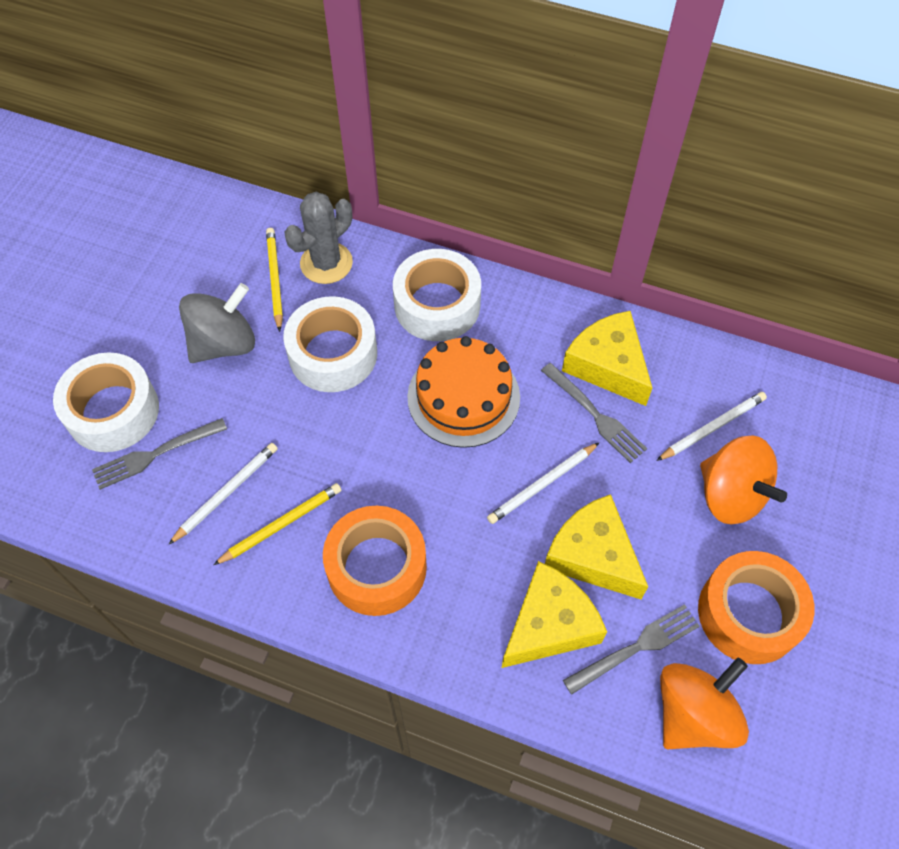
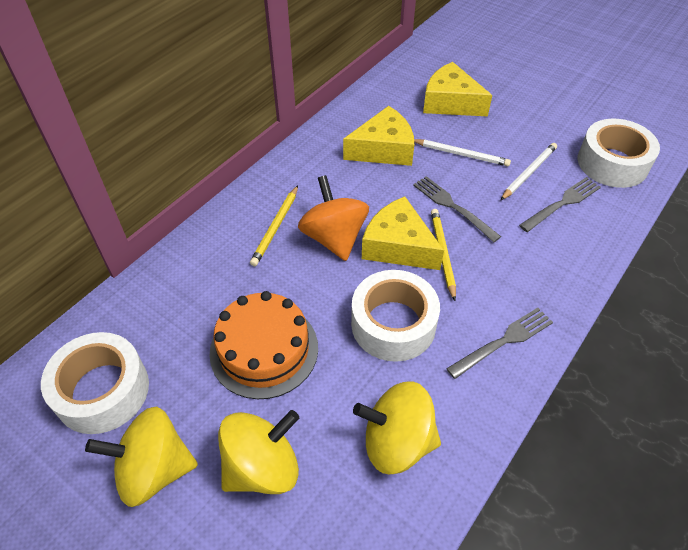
grey cactus: 1 -> 0
grey spinning top: 1 -> 0
orange spinning top: 2 -> 1
orange tape: 2 -> 0
white pencil: 3 -> 2
yellow spinning top: 0 -> 3

